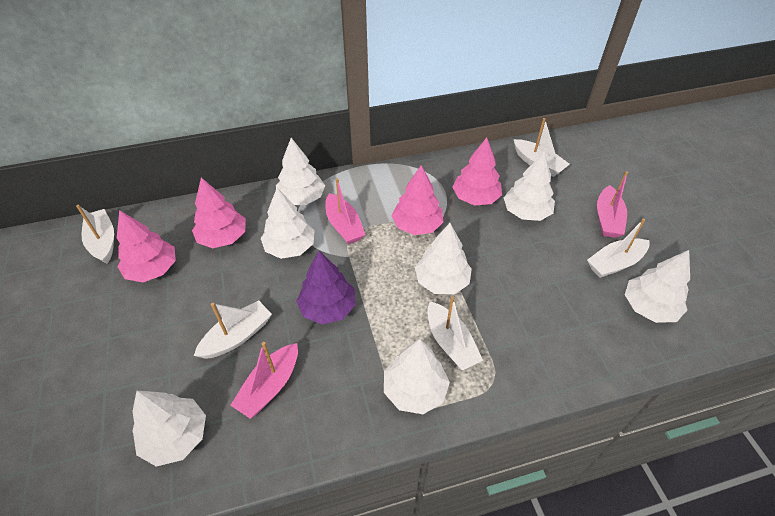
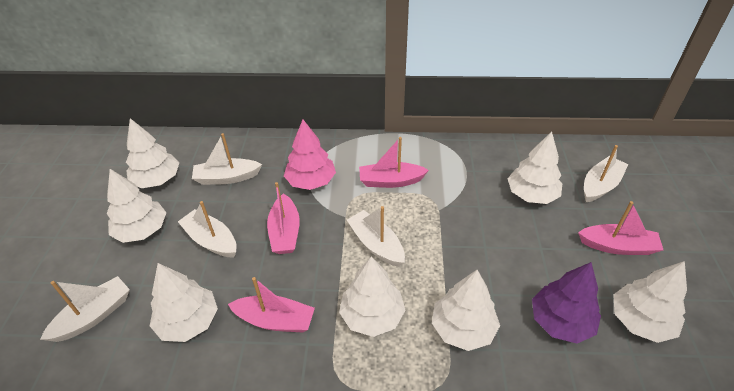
pink boat: 3 -> 4
pink tree: 4 -> 1

